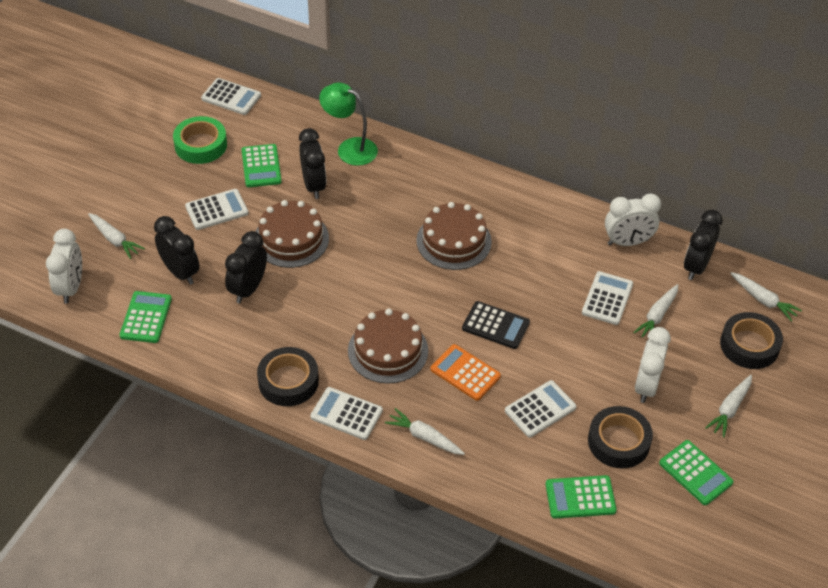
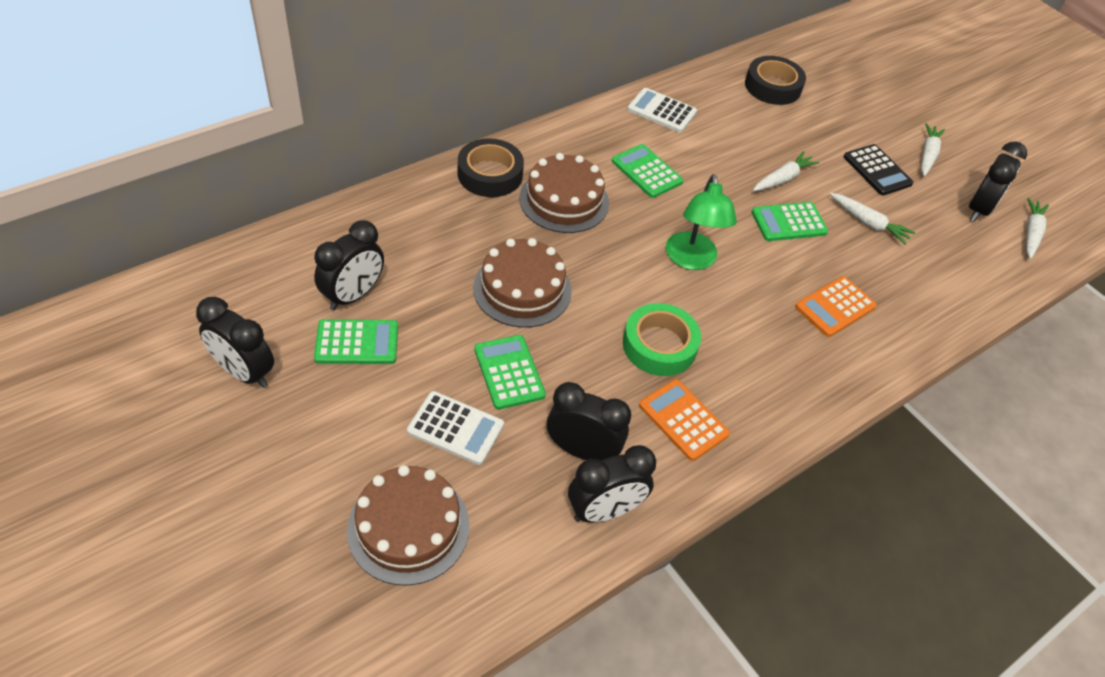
black clock: 4 -> 5
black tape: 3 -> 2
orange calculator: 1 -> 2
white calculator: 5 -> 2
white carrot: 5 -> 4
white clock: 3 -> 0

